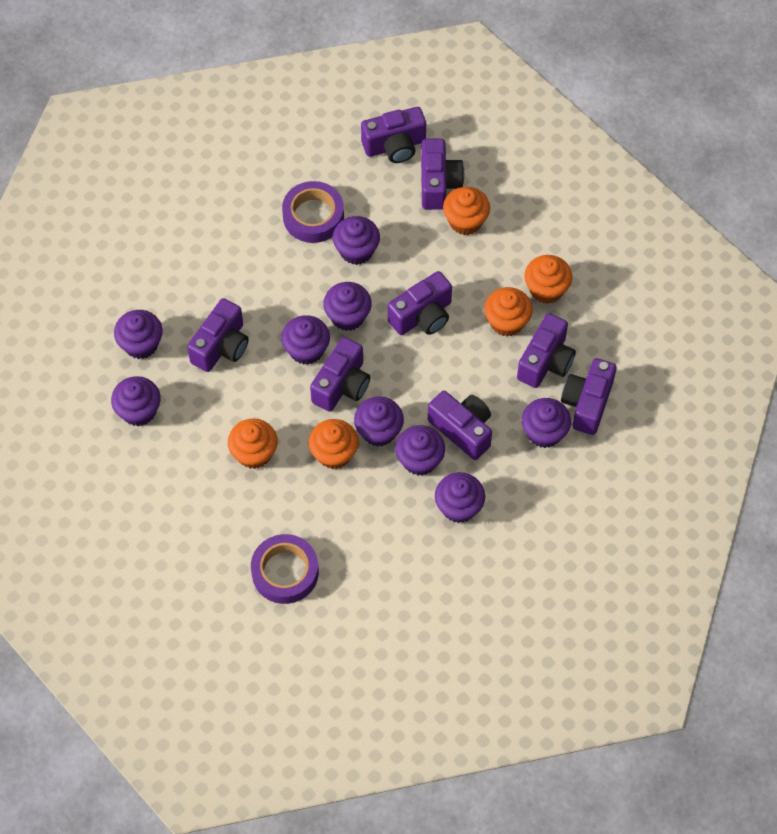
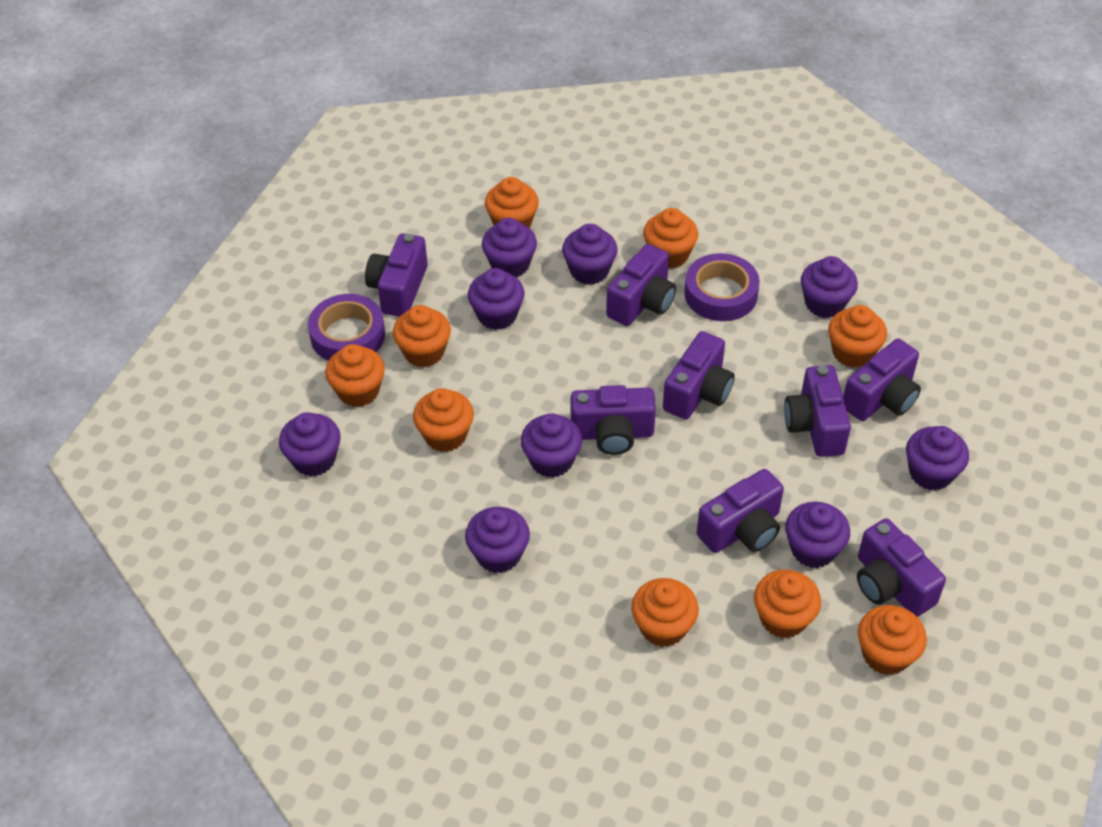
orange cupcake: 5 -> 9

